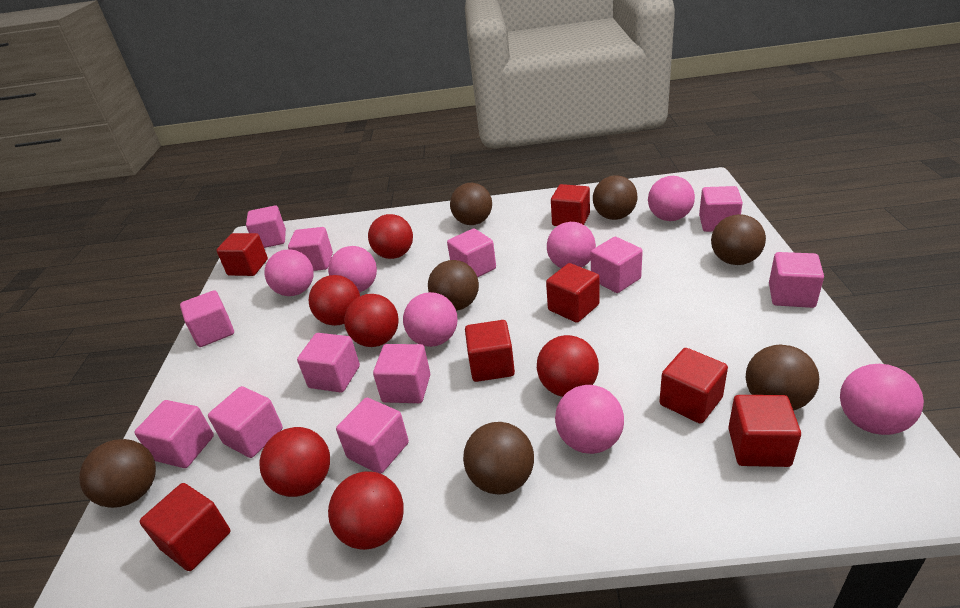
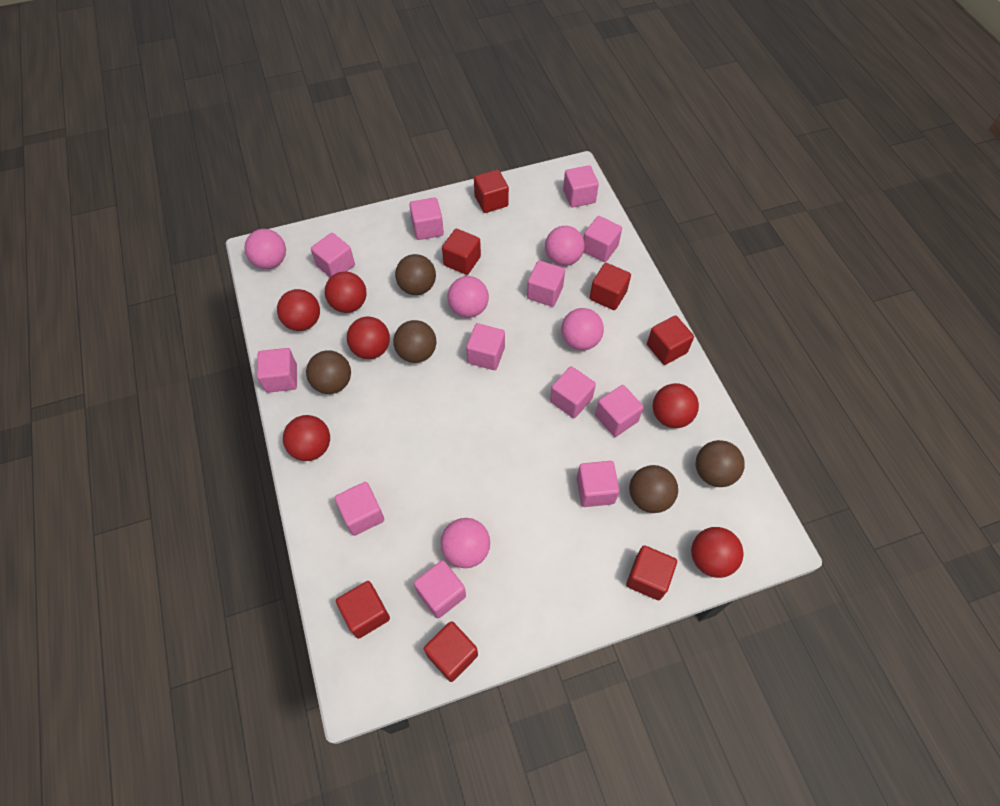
brown ball: 7 -> 5
pink ball: 7 -> 5

